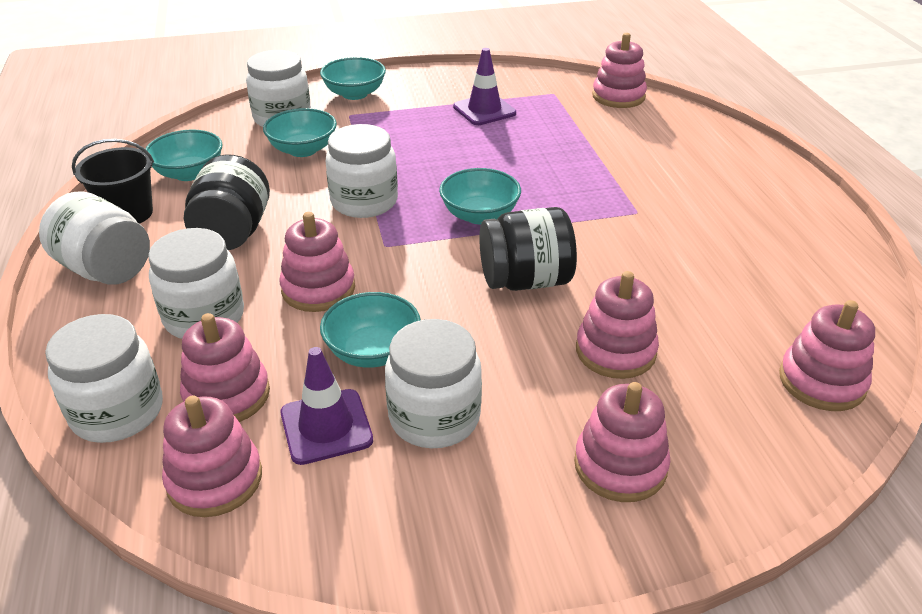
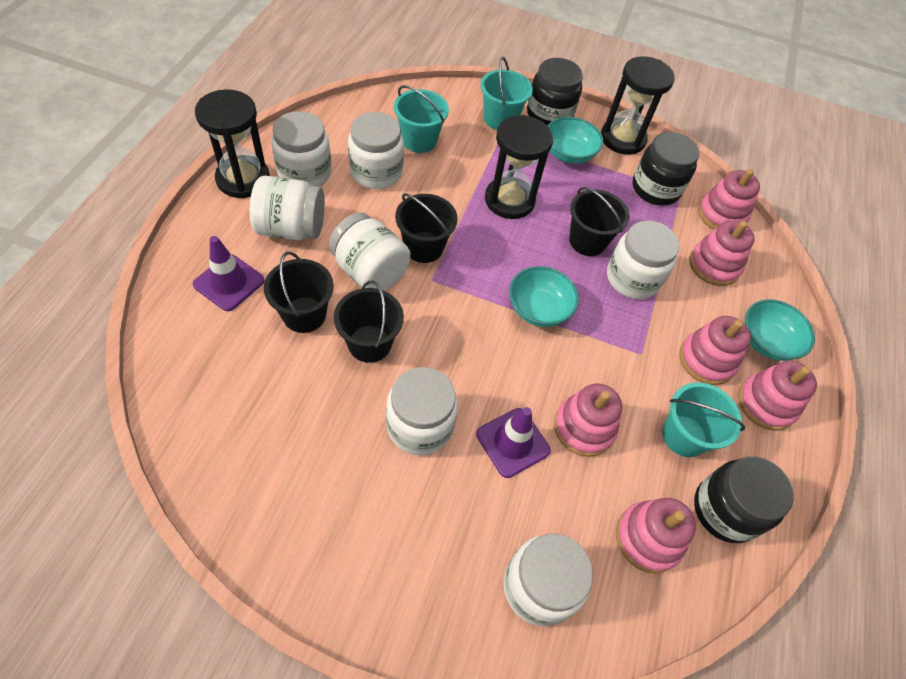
black bucket: 1 -> 4
black hourglass: 0 -> 3
black jar: 2 -> 3
pink stacking toy: 7 -> 6
turquoise bowl: 5 -> 3
turquoise bucket: 0 -> 3
white jar: 6 -> 7

